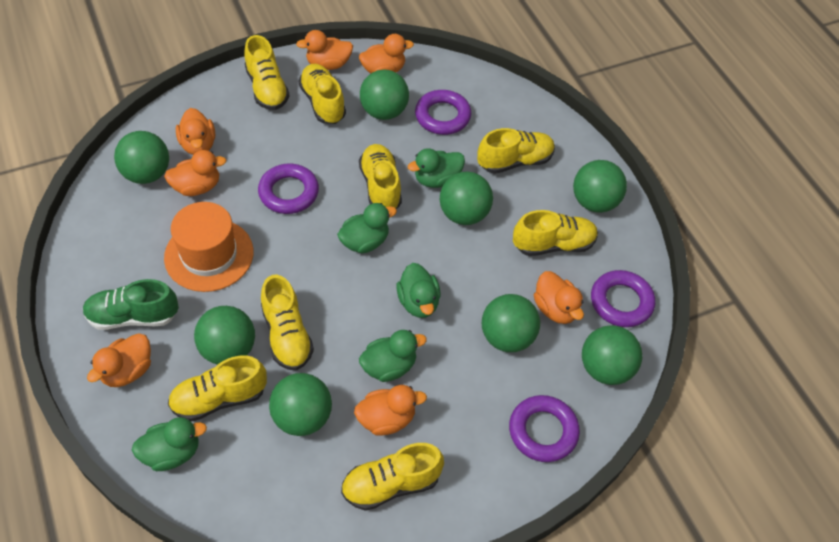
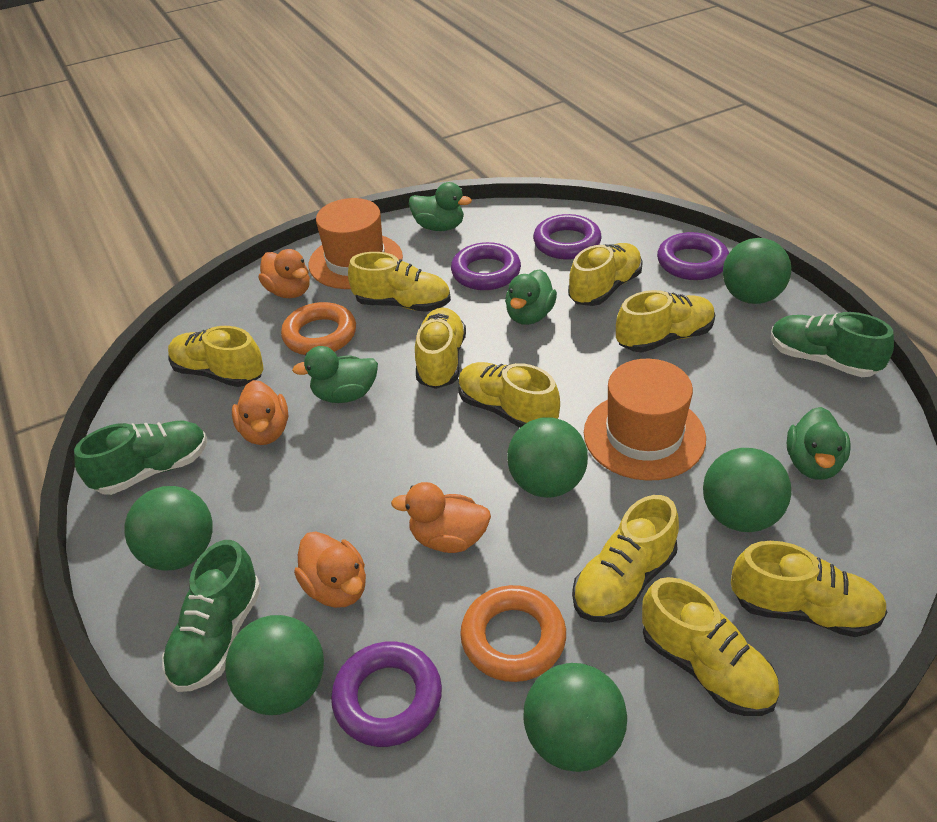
green ball: 8 -> 6
green duck: 5 -> 4
green shoe: 1 -> 3
orange duck: 7 -> 4
orange hat: 1 -> 2
orange ring: 0 -> 2
yellow shoe: 8 -> 9

